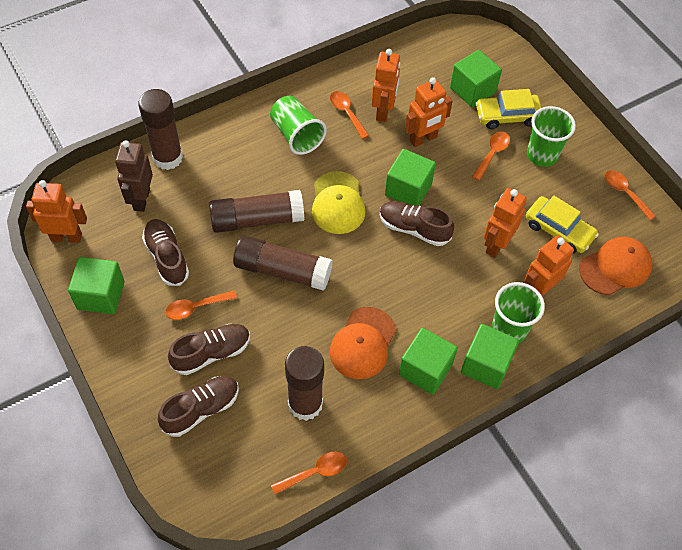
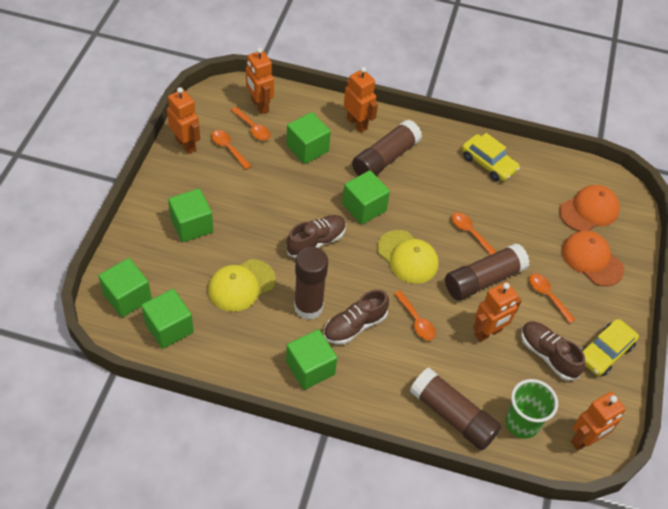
brown robot: 1 -> 0
brown shoe: 4 -> 3
green cube: 5 -> 6
green cup: 3 -> 1
yellow cap: 1 -> 2

